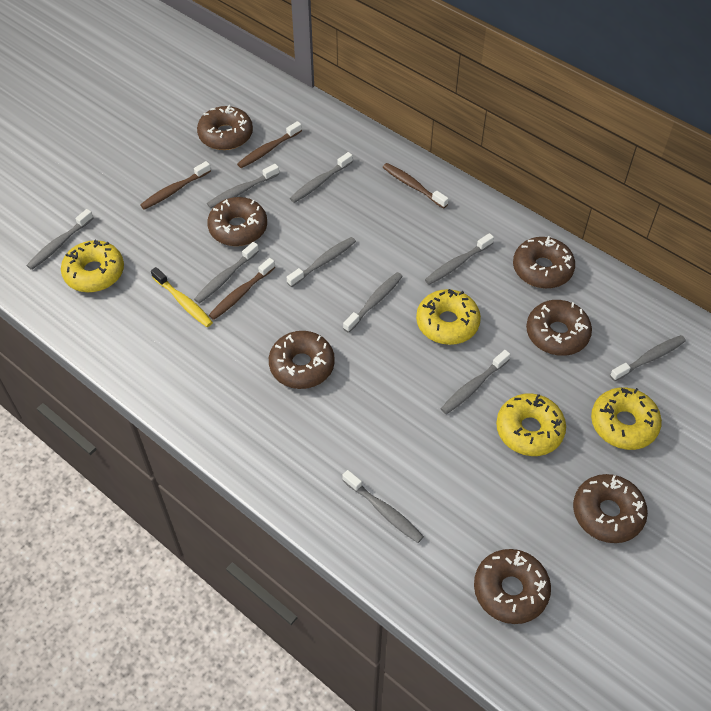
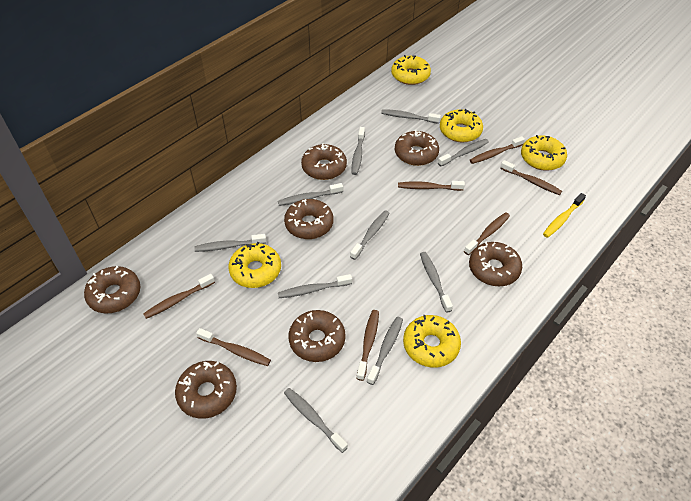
brown toothbrush: 4 -> 7
yellow donut: 4 -> 5

